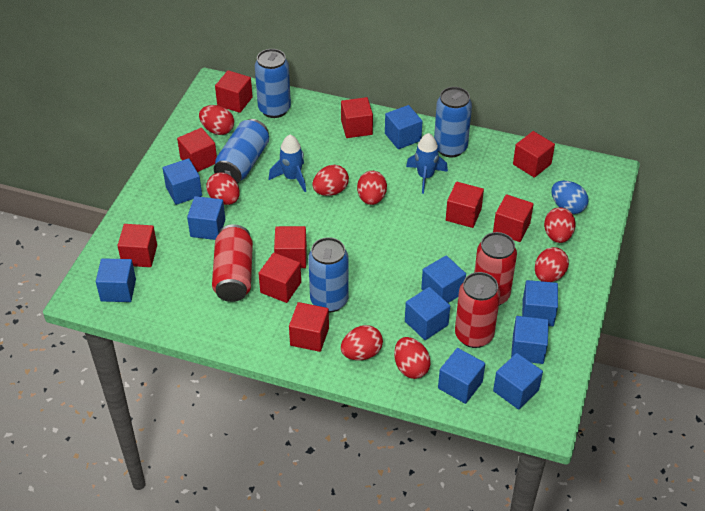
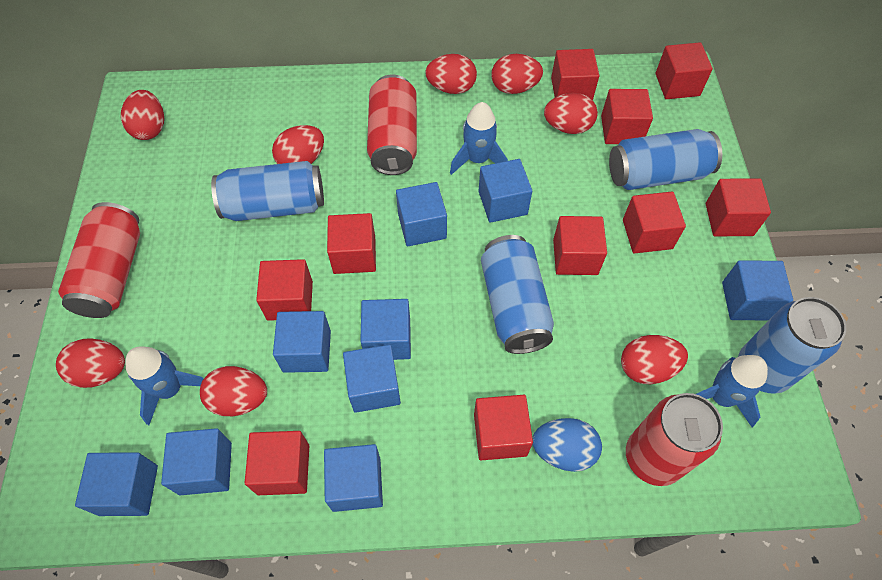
blue cube: 10 -> 9
blue rocket: 2 -> 3

